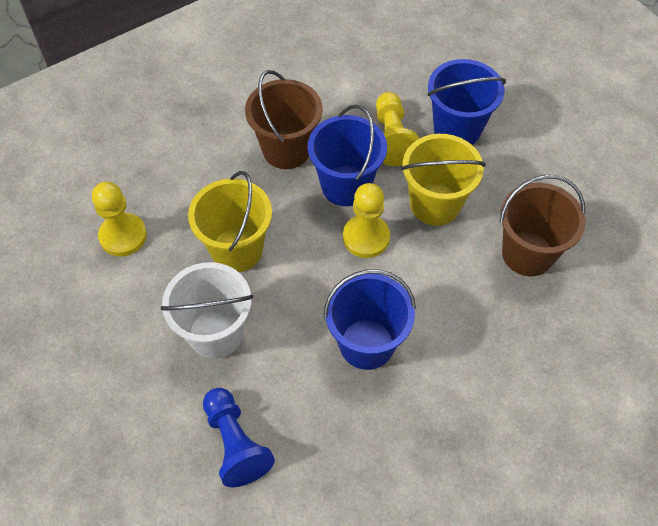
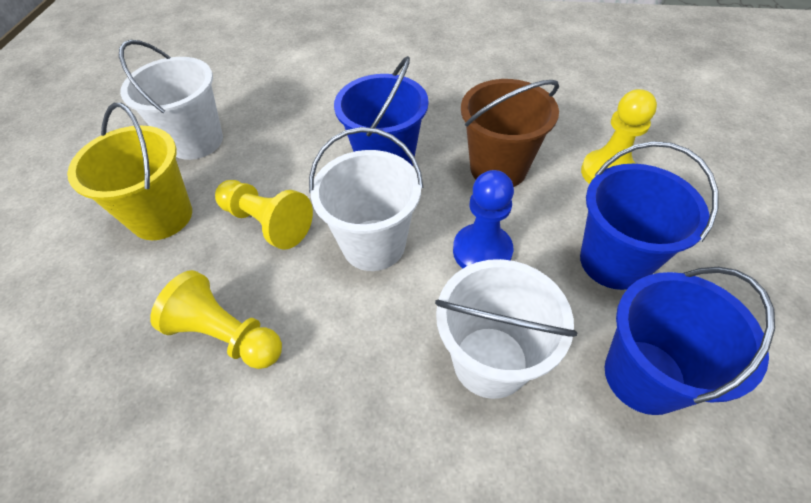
brown bucket: 2 -> 1
white bucket: 1 -> 3
yellow bucket: 2 -> 1

